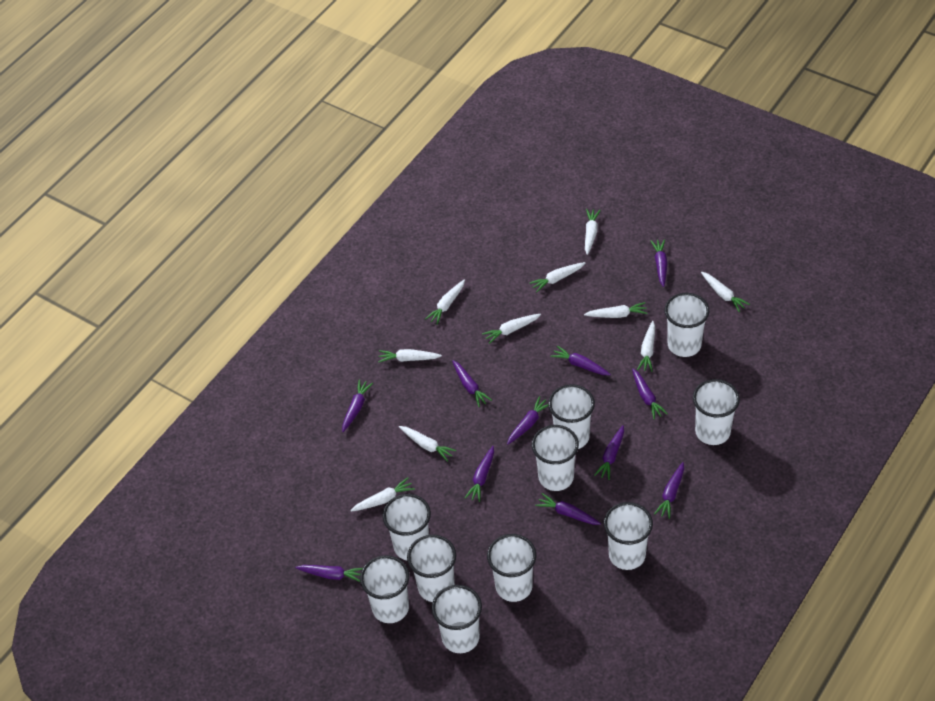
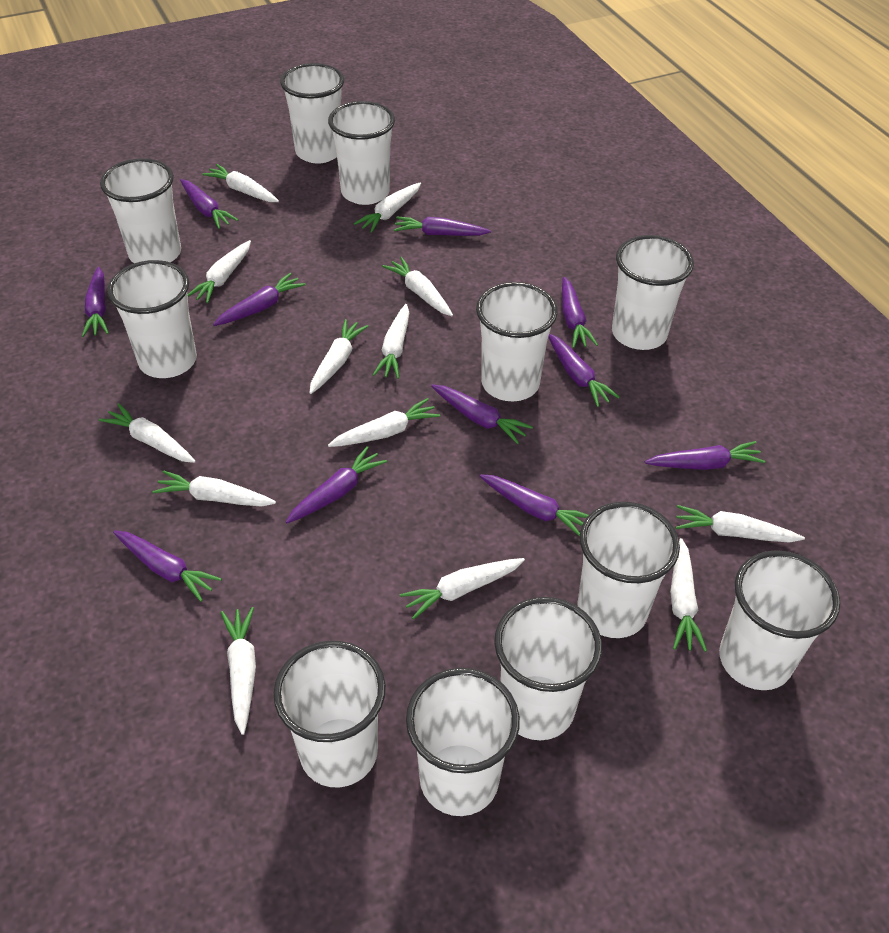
white carrot: 10 -> 13
white cup: 10 -> 11

